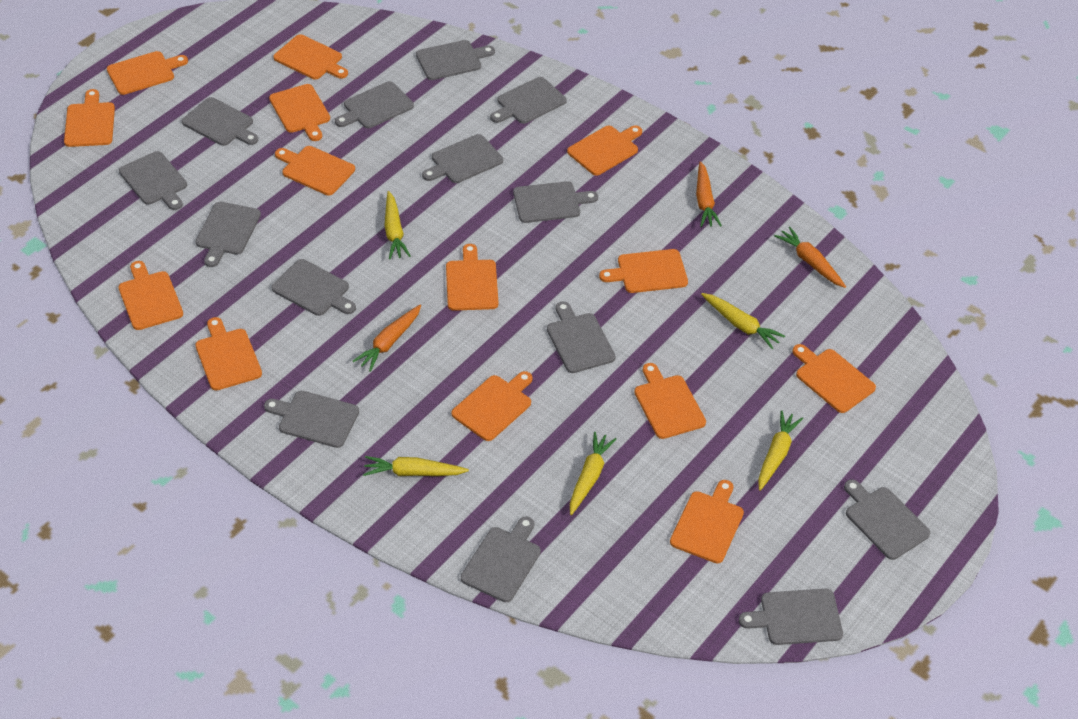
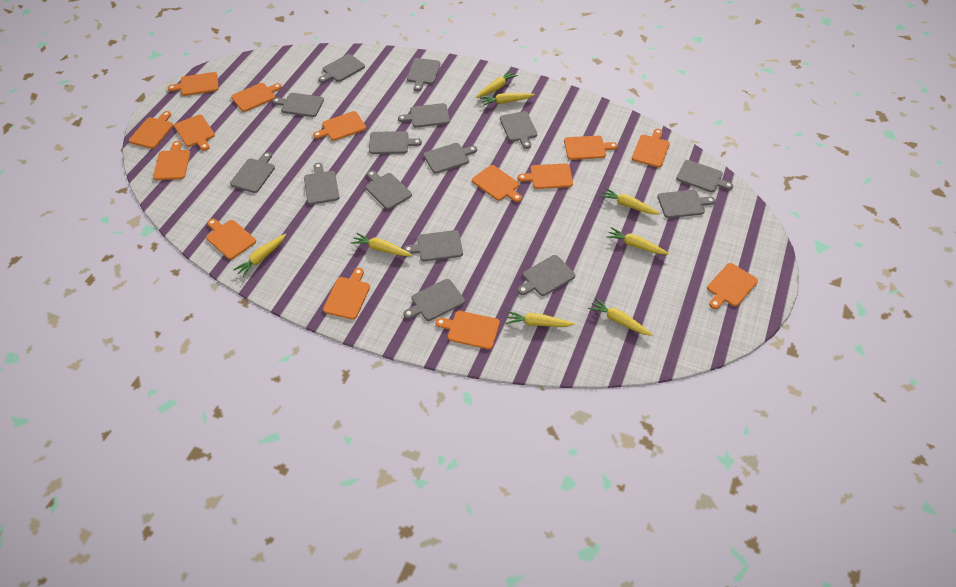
grey cutting board: 14 -> 15
orange carrot: 3 -> 0
yellow carrot: 5 -> 8

